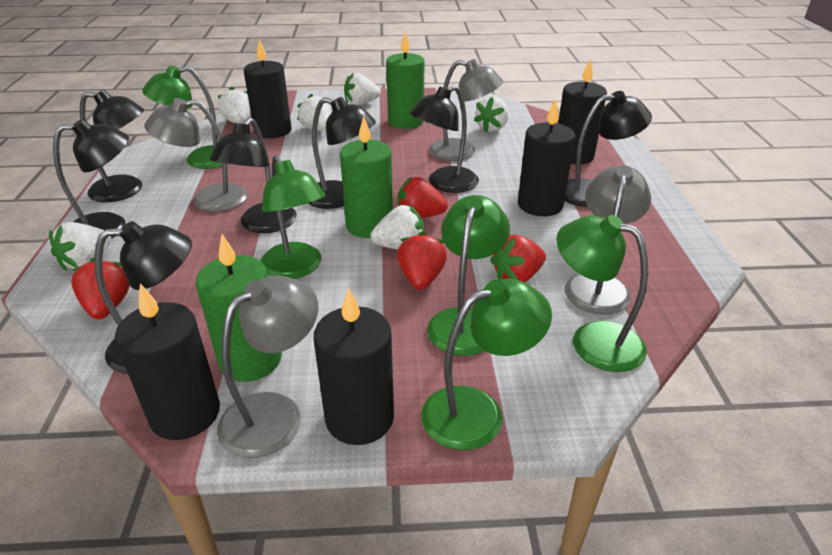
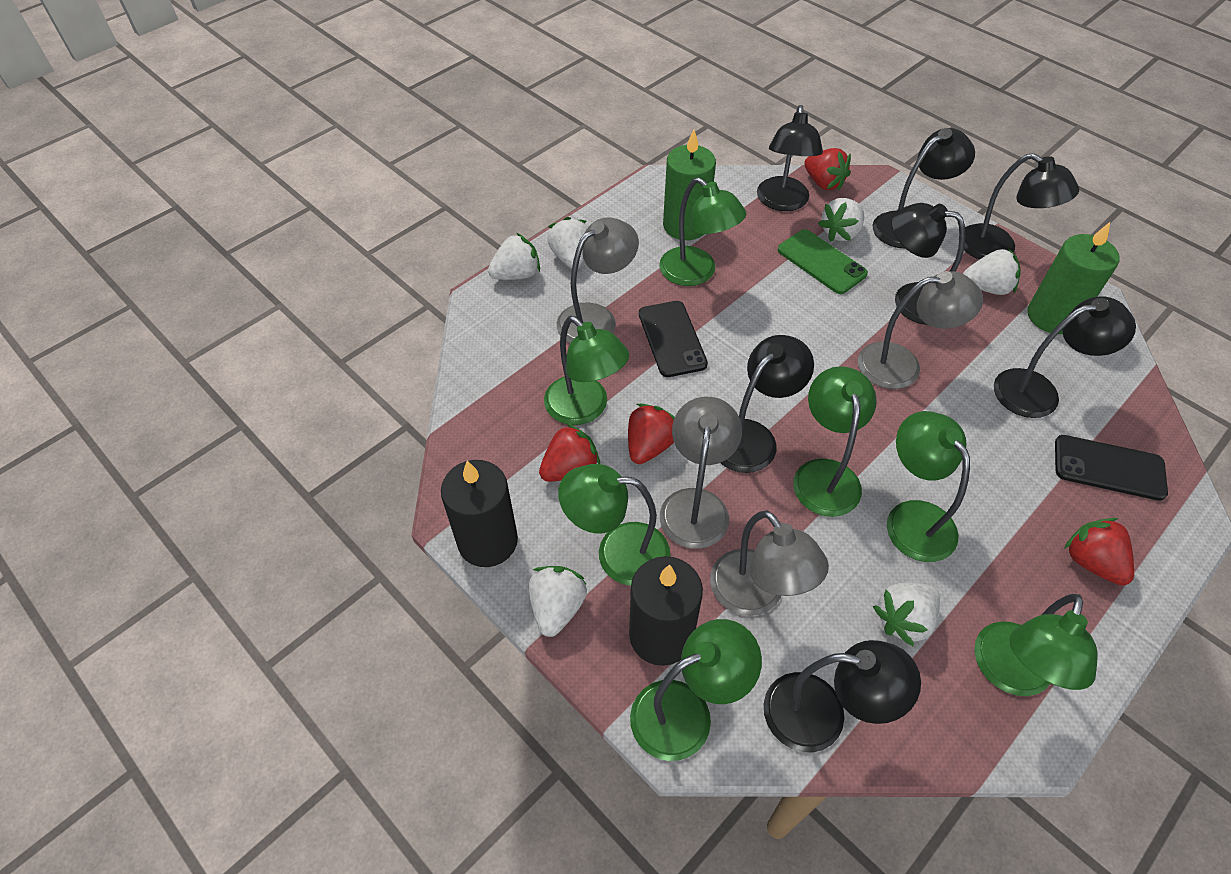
black candle: 5 -> 2
black phone: 0 -> 2
green candle: 3 -> 2
green lamp: 5 -> 7
green phone: 0 -> 1

